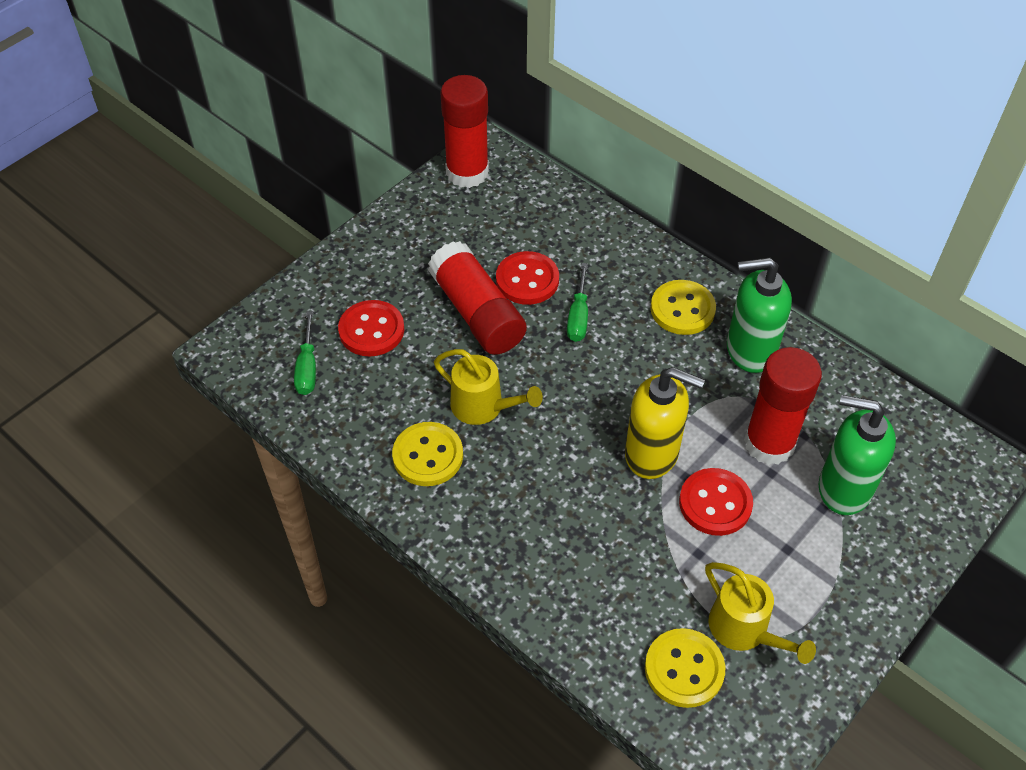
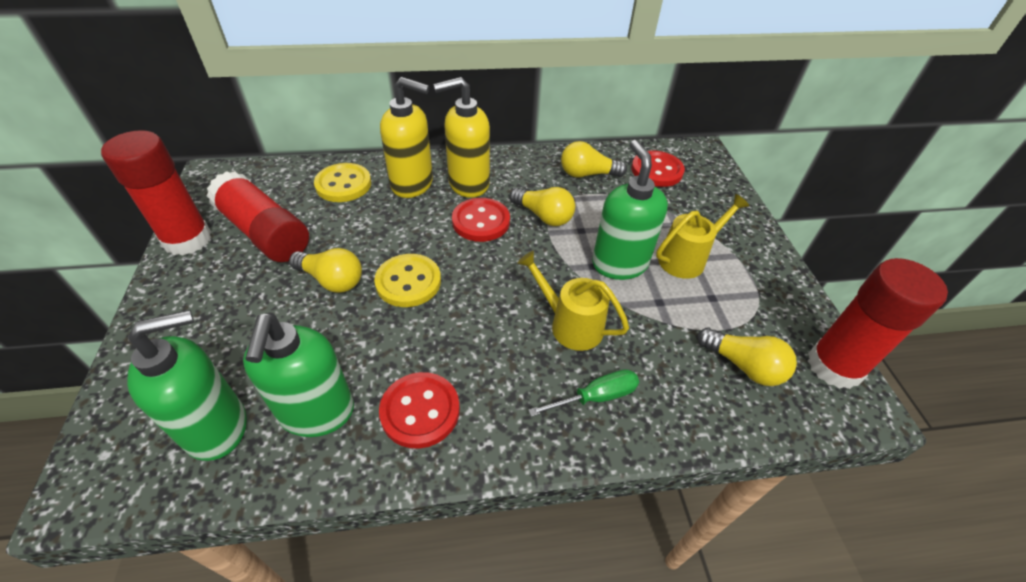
green screwdriver: 2 -> 1
green soap dispenser: 2 -> 3
yellow button: 3 -> 2
yellow light bulb: 0 -> 4
yellow soap dispenser: 1 -> 2

